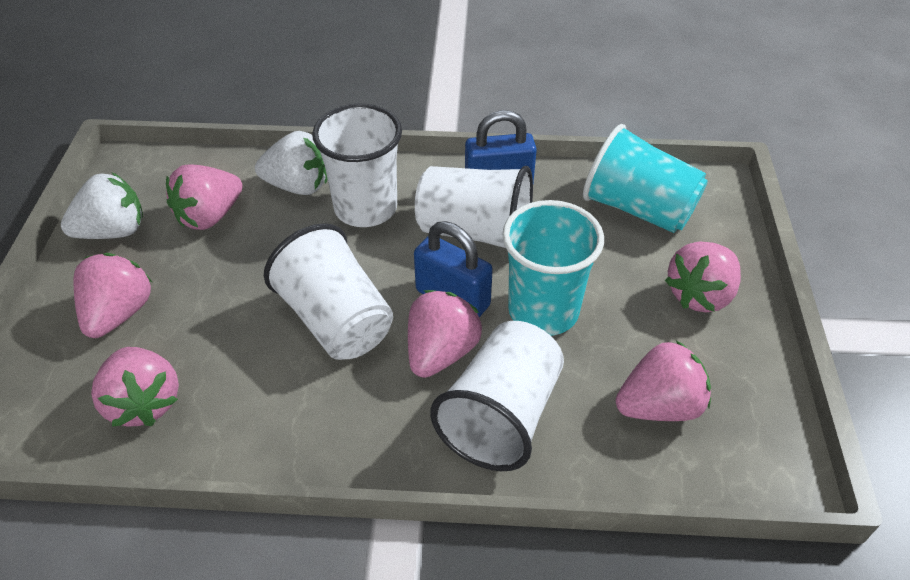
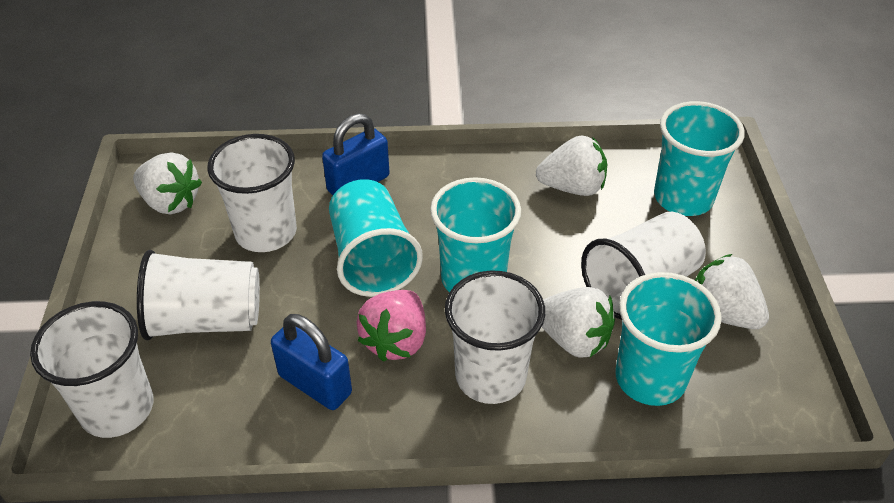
pink strawberry: 6 -> 1
turquoise cup: 2 -> 4
white cup: 4 -> 5
white strawberry: 2 -> 4

